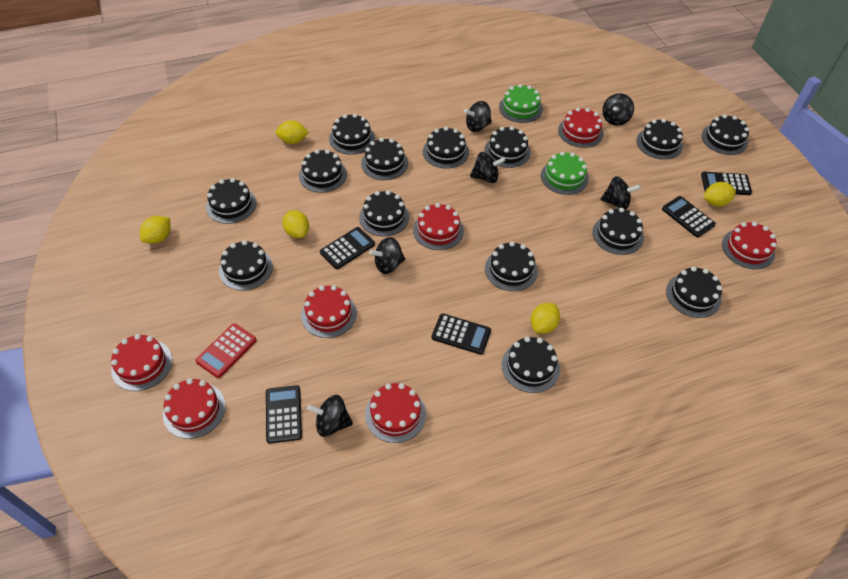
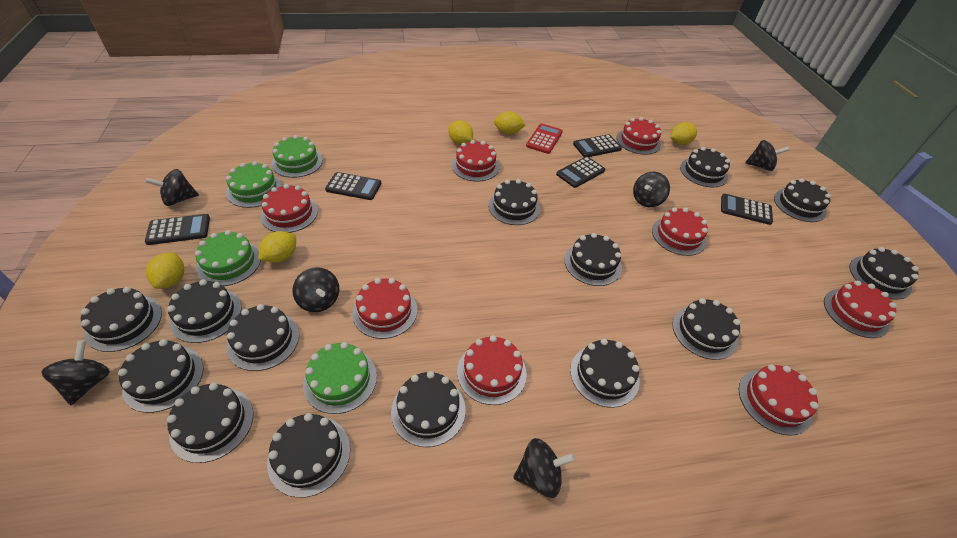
green cake: 2 -> 4
red cake: 7 -> 8

